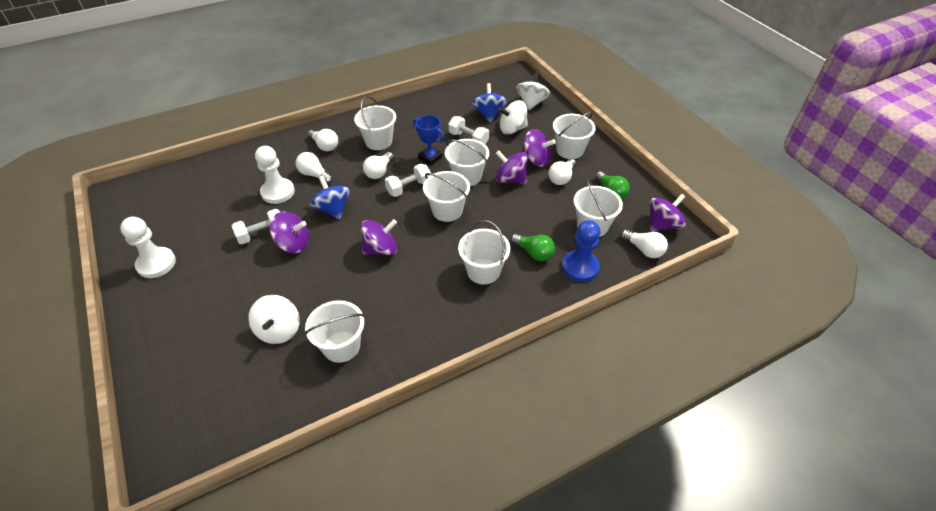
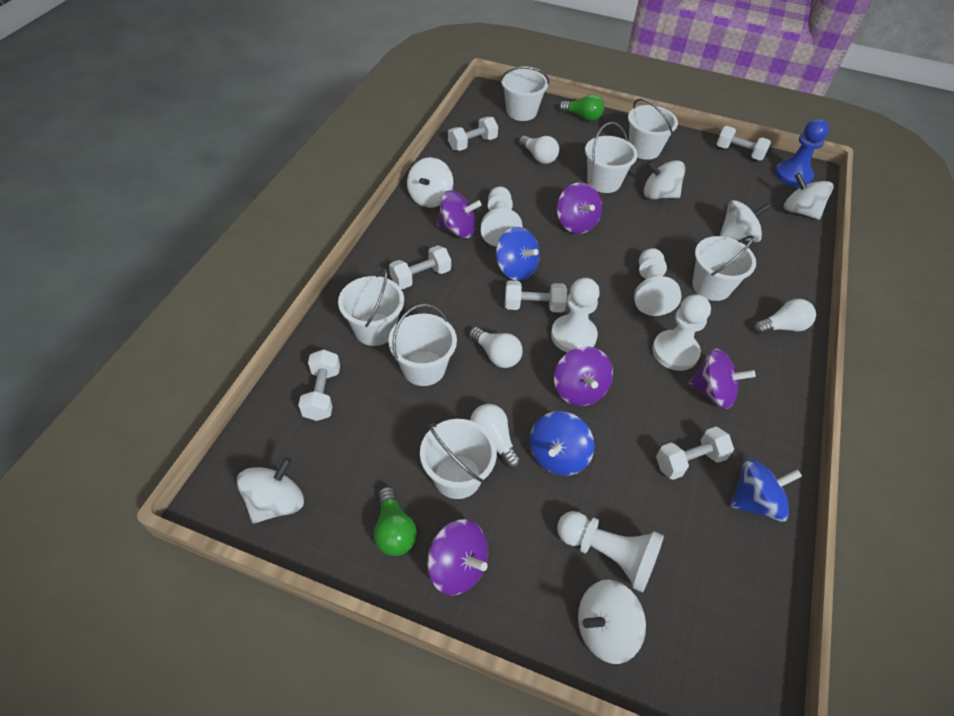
blue spinning top: 2 -> 3
blue trophy: 1 -> 0
white dumbbell: 3 -> 6
white light bulb: 5 -> 4
white pawn: 2 -> 5
white spinning top: 3 -> 6

